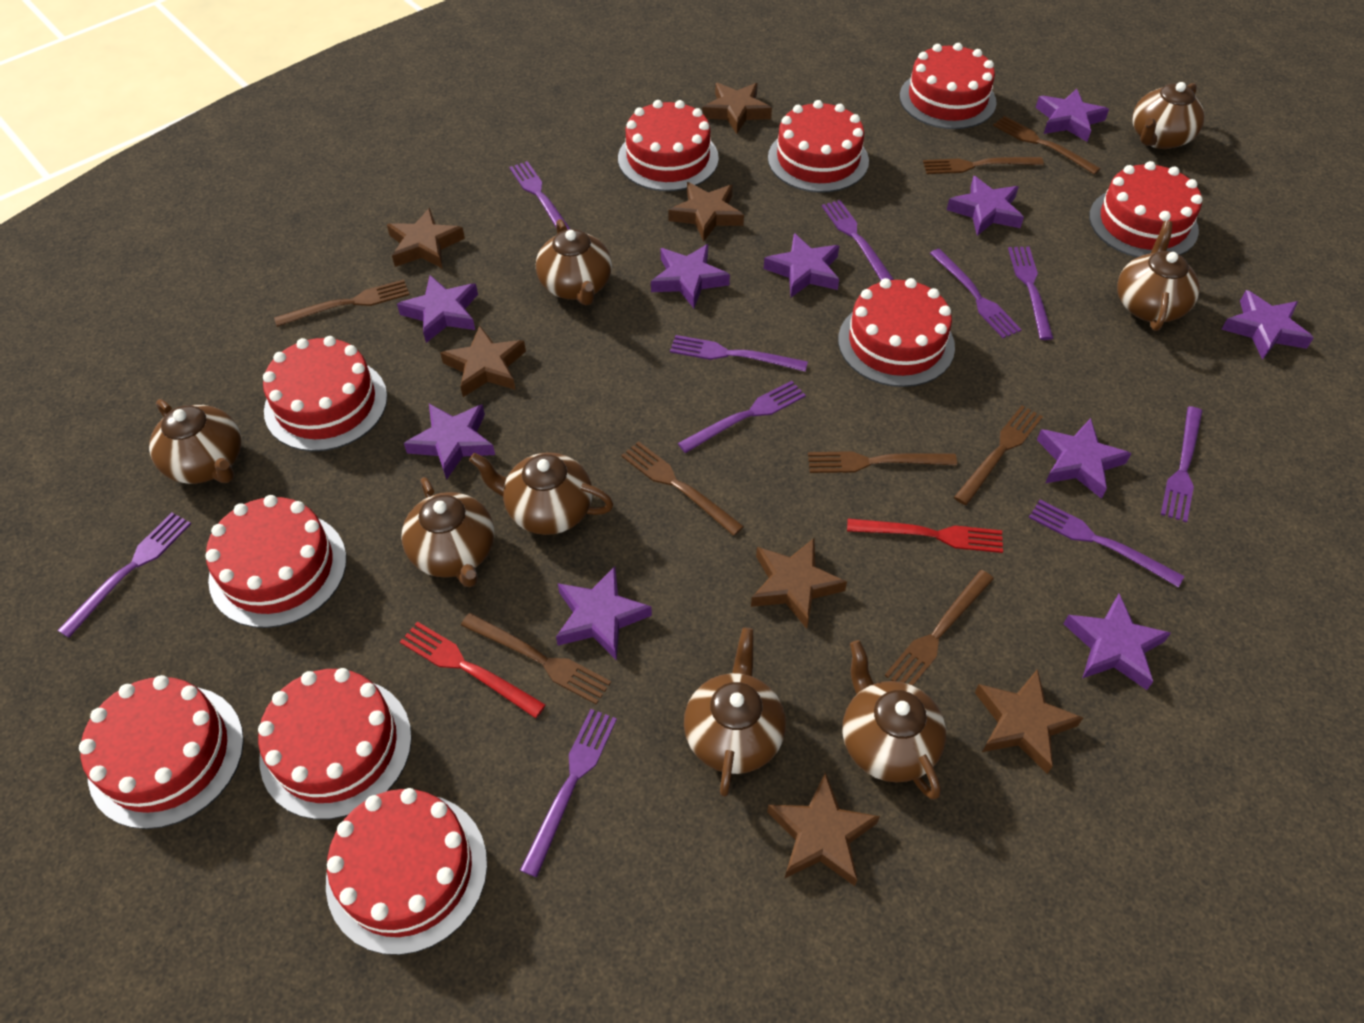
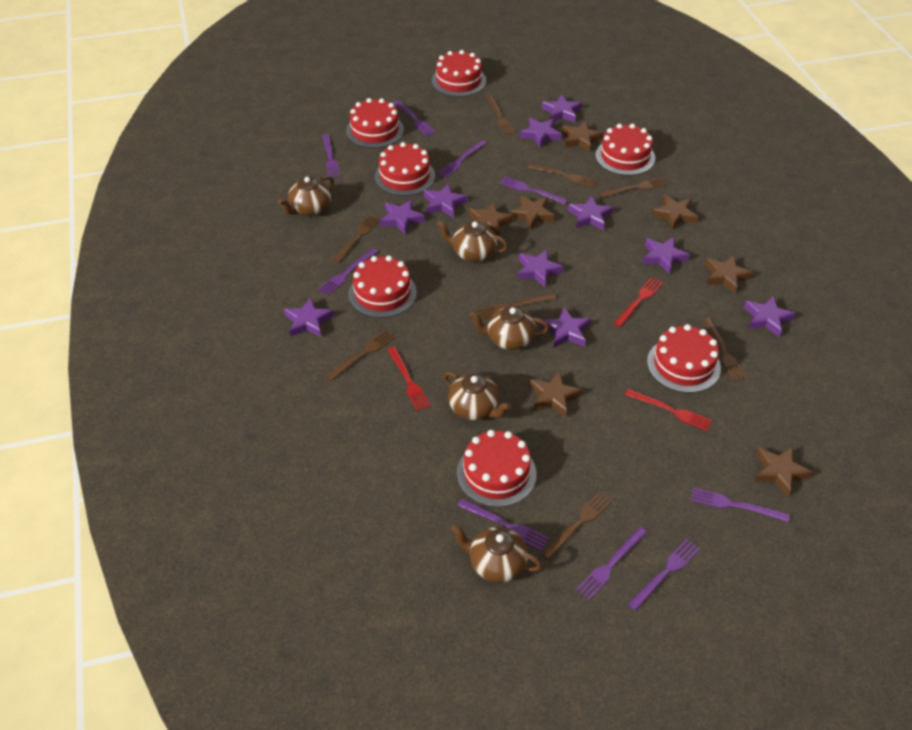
brown teapot: 8 -> 5
purple fork: 10 -> 9
red cake: 10 -> 7
red fork: 2 -> 3

